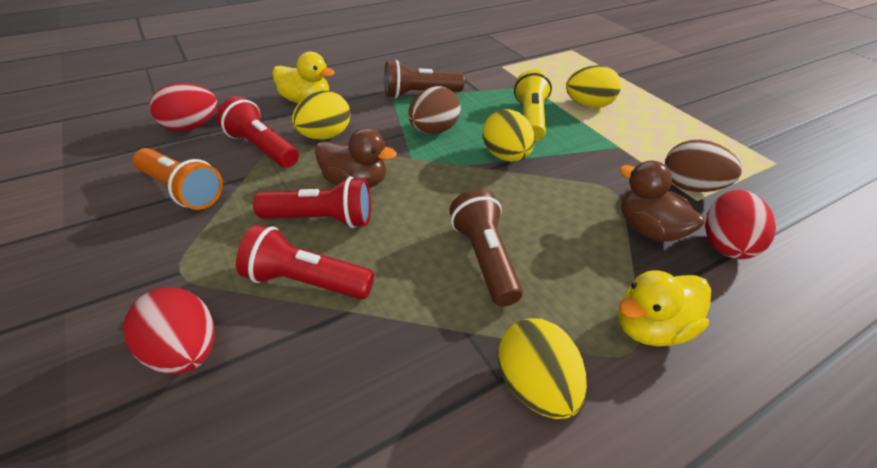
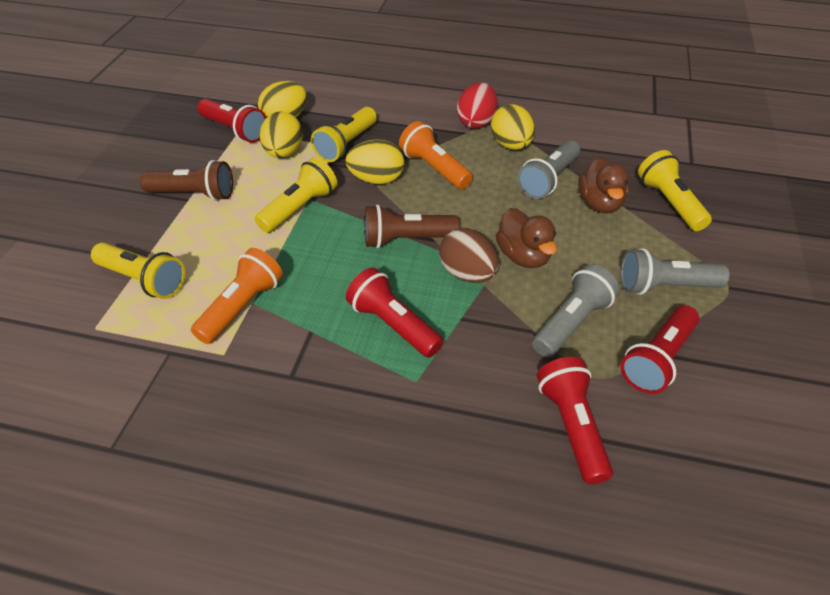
brown egg: 2 -> 1
grey flashlight: 0 -> 3
orange flashlight: 1 -> 2
red egg: 3 -> 1
red flashlight: 3 -> 4
yellow duck: 2 -> 0
yellow flashlight: 1 -> 4

